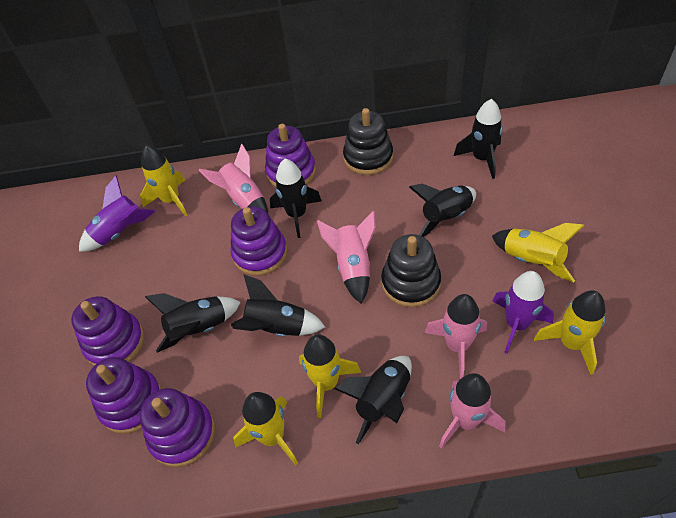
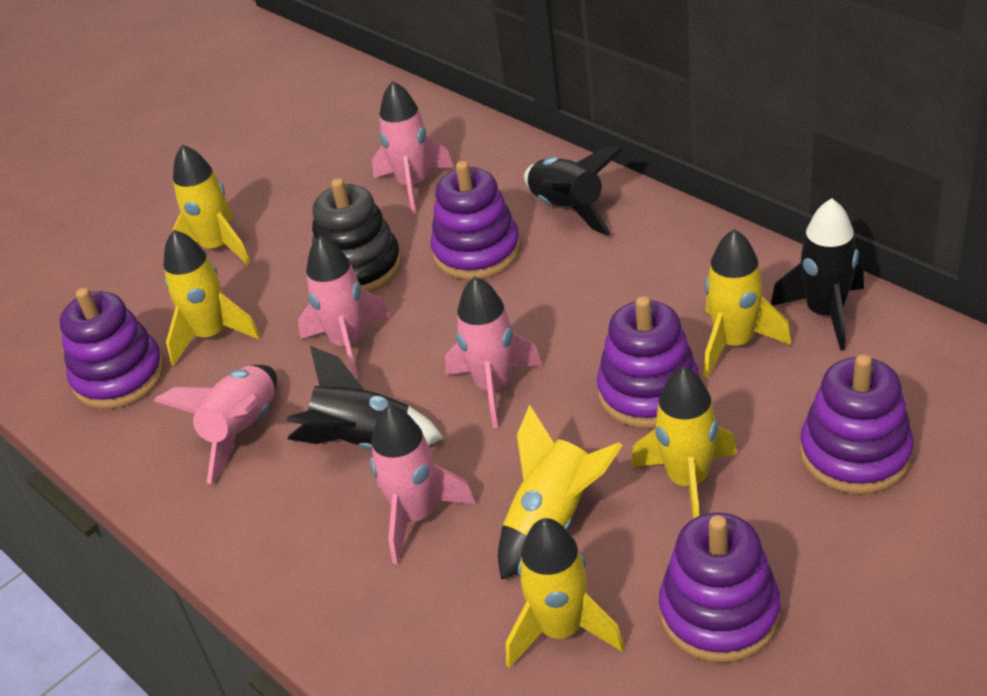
black rocket: 6 -> 3
black stacking toy: 2 -> 1
pink rocket: 4 -> 5
purple rocket: 2 -> 0
yellow rocket: 5 -> 6

